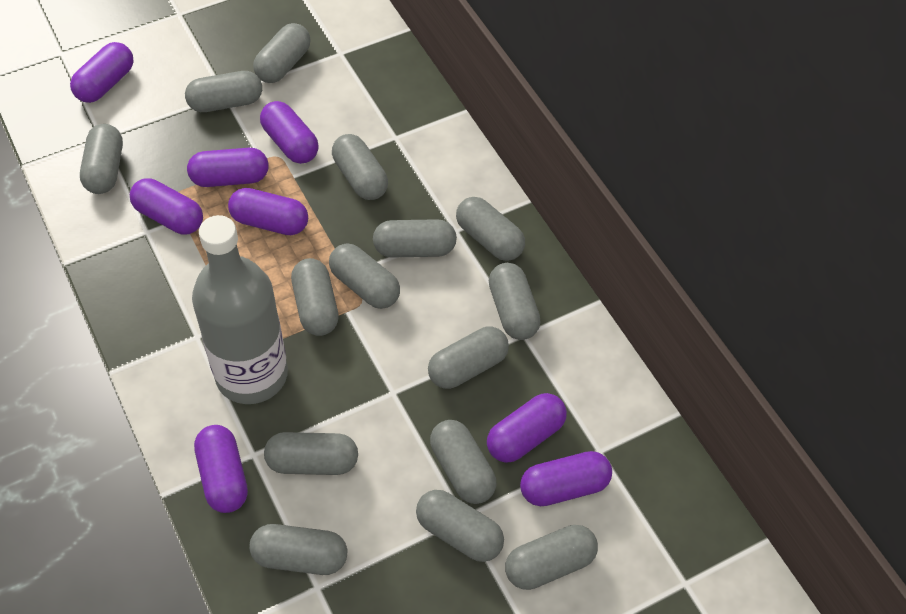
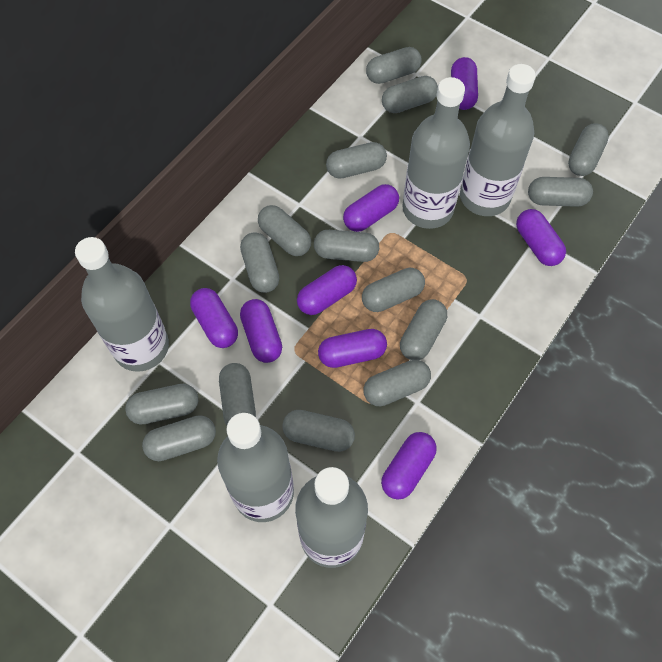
grey bottle: 1 -> 5

